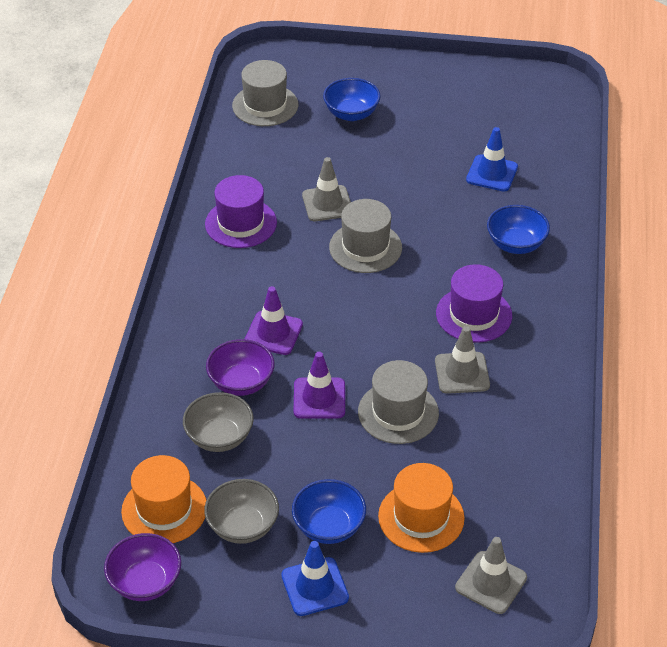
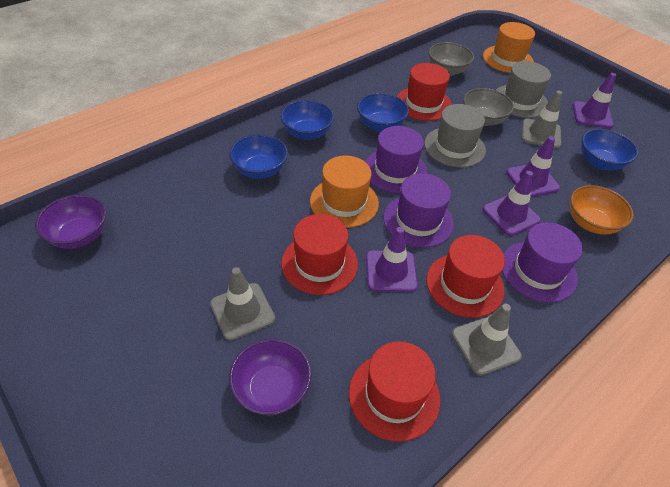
blue bowl: 3 -> 4
blue traffic cone: 2 -> 0
grey hat: 3 -> 2
orange bowl: 0 -> 1
purple hat: 2 -> 3
purple traffic cone: 2 -> 4
red hat: 0 -> 4

